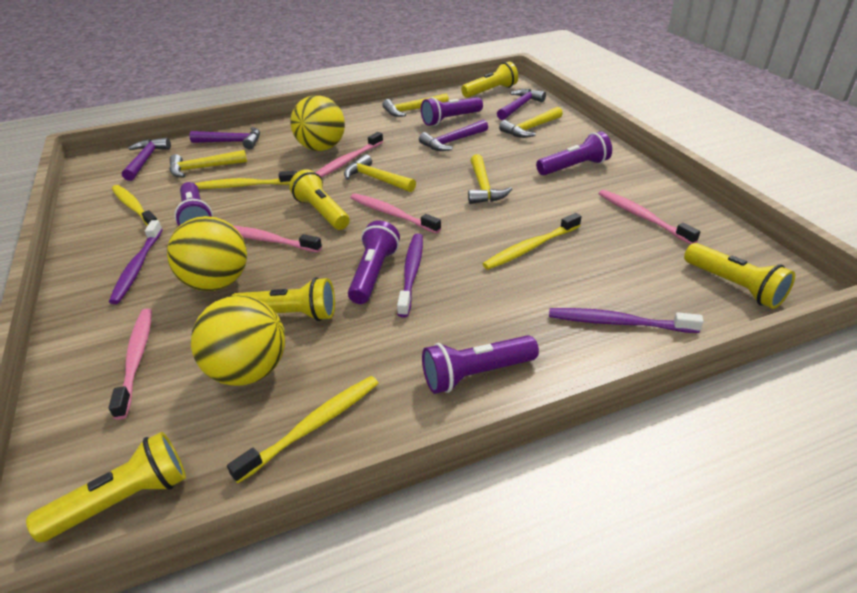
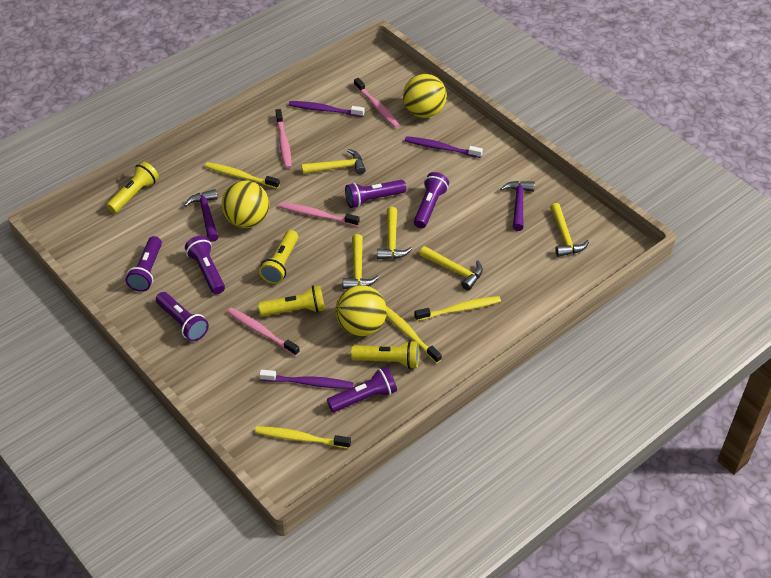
pink toothbrush: 5 -> 4
purple flashlight: 5 -> 6
purple hammer: 4 -> 2
yellow flashlight: 5 -> 4

